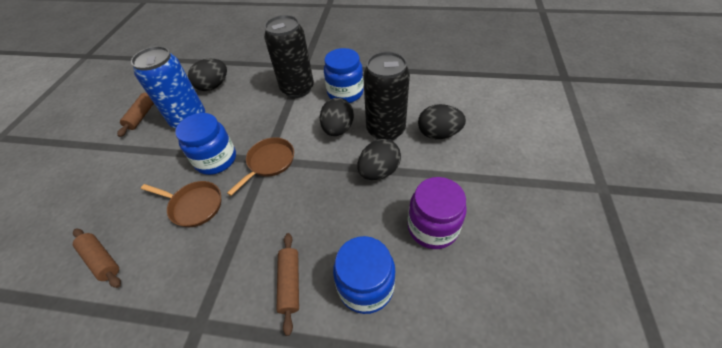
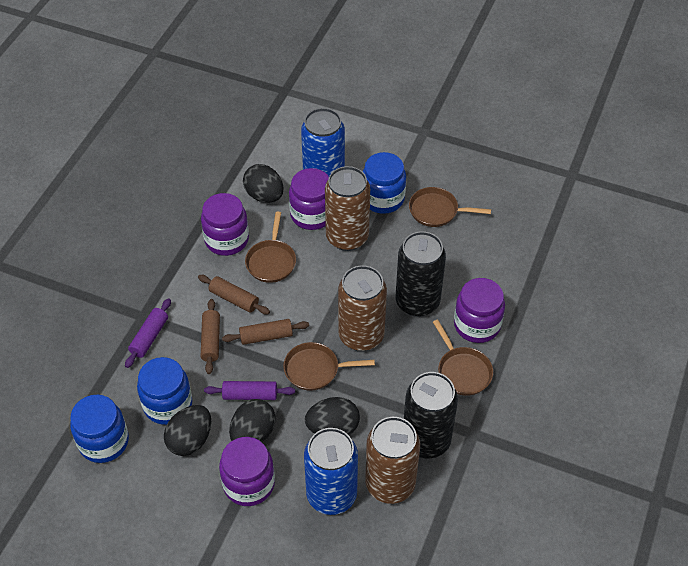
blue can: 1 -> 2
brown can: 0 -> 3
brown pan: 2 -> 4
purple jar: 1 -> 4
purple rolling pin: 0 -> 2

